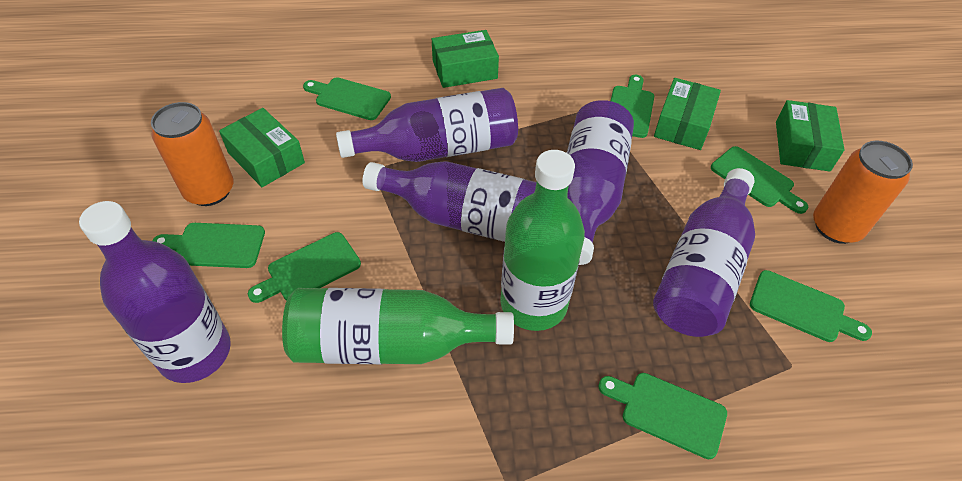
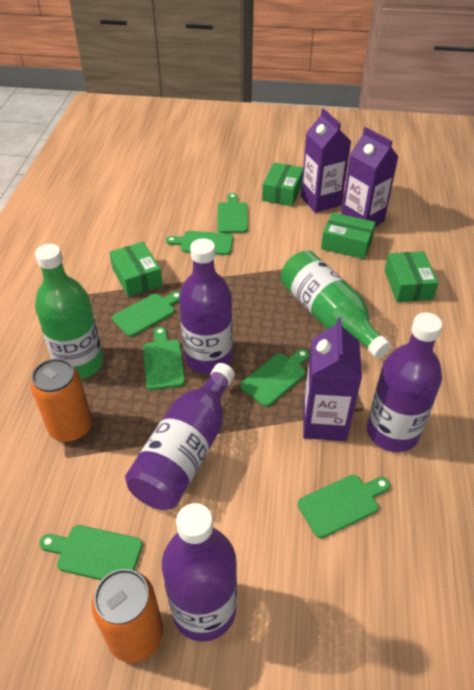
purple bottle: 5 -> 4
purple carton: 0 -> 3

